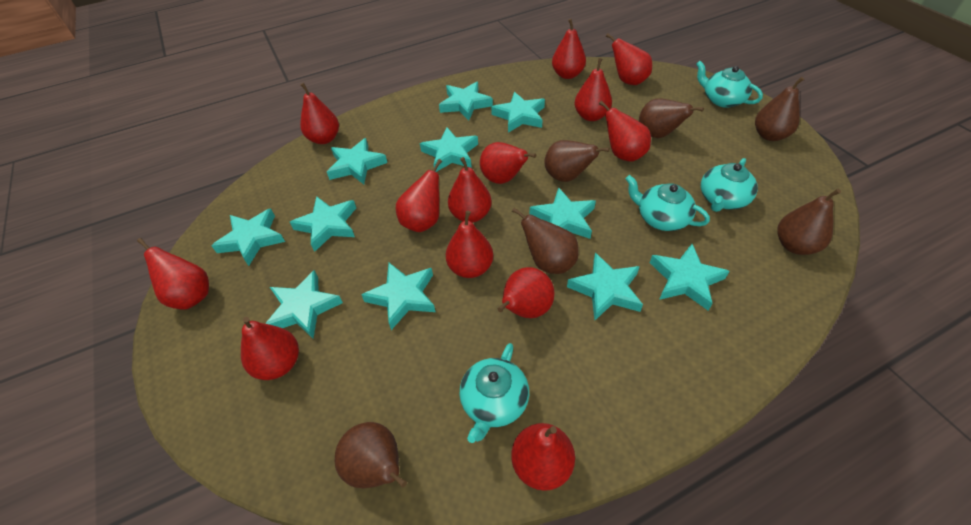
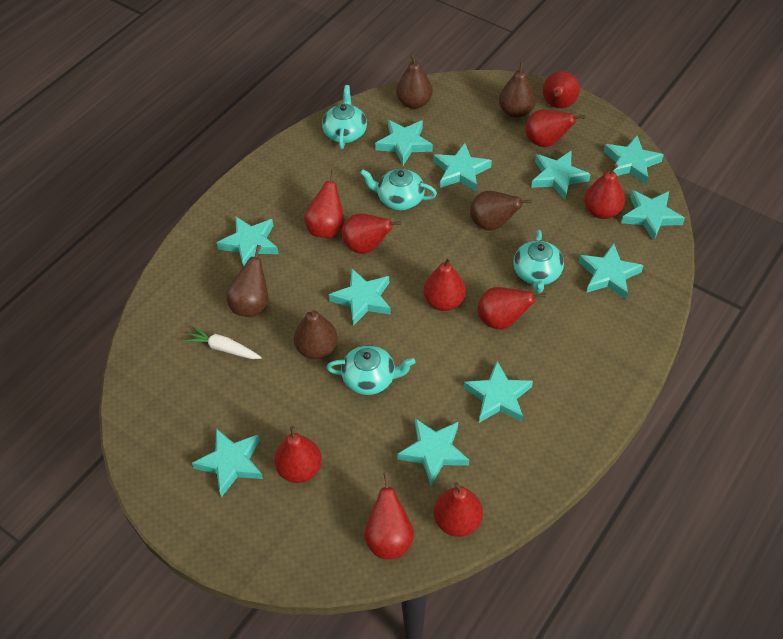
brown pear: 6 -> 5
red pear: 13 -> 10
white carrot: 0 -> 1

